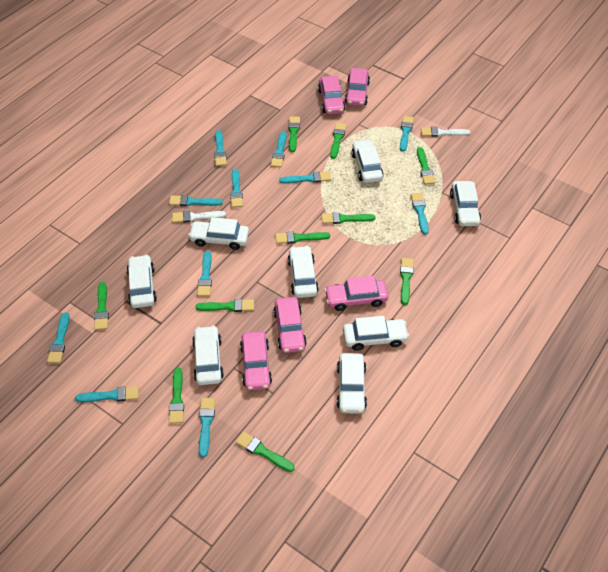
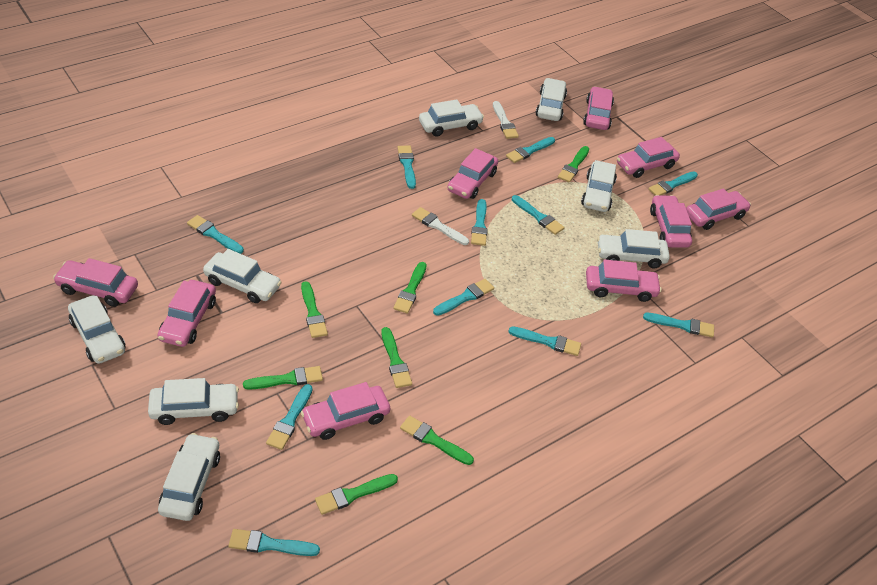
green brush: 10 -> 7
pink car: 5 -> 9

